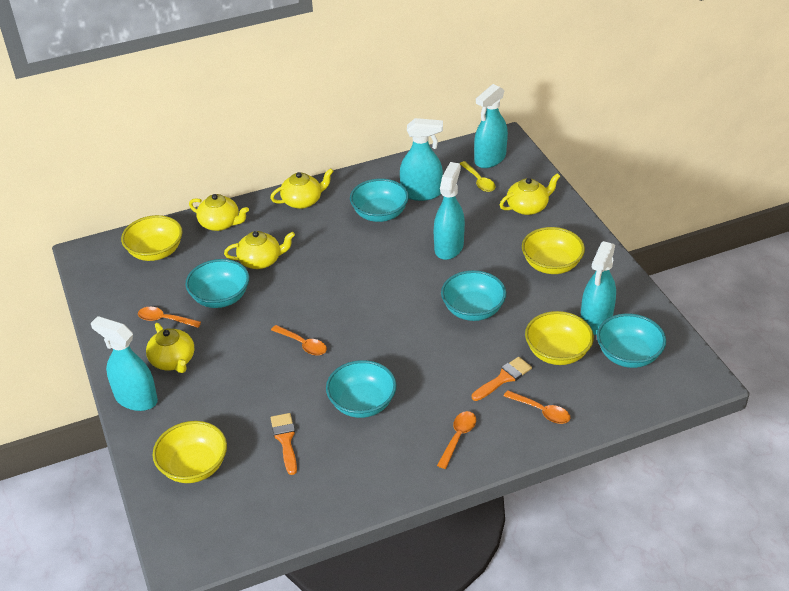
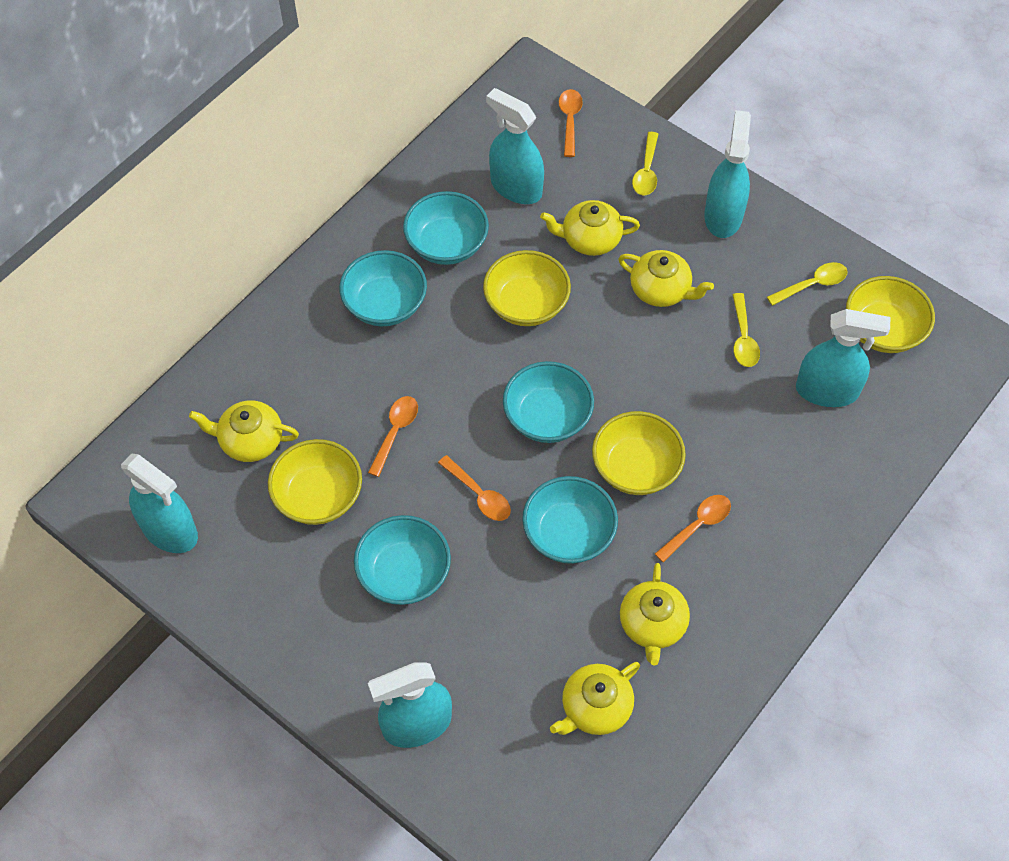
orange brush: 2 -> 0
yellow spoon: 1 -> 3

